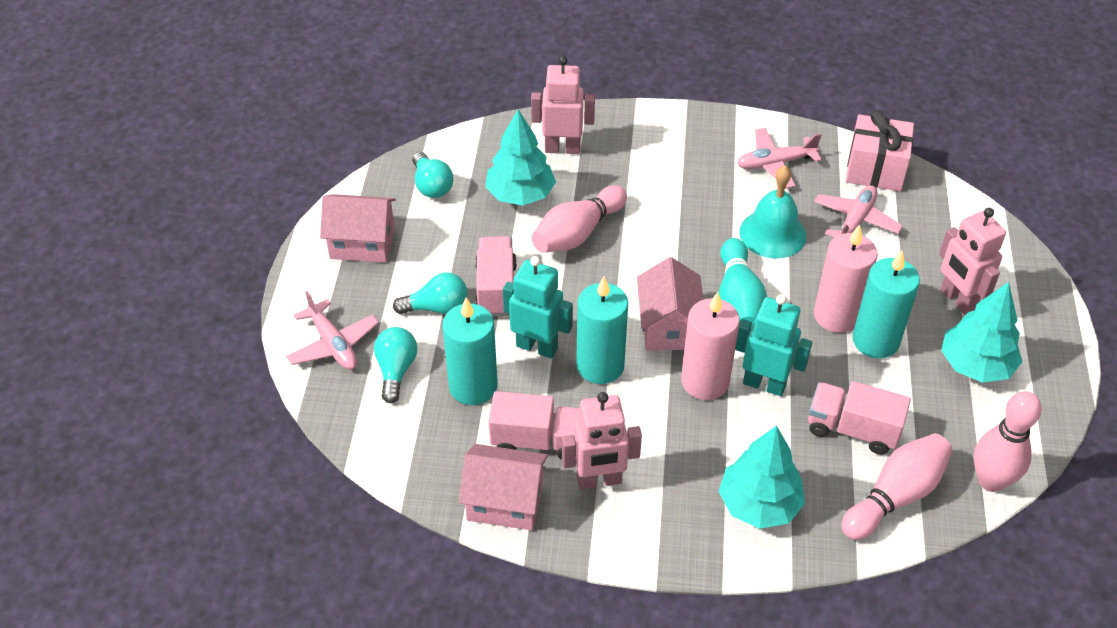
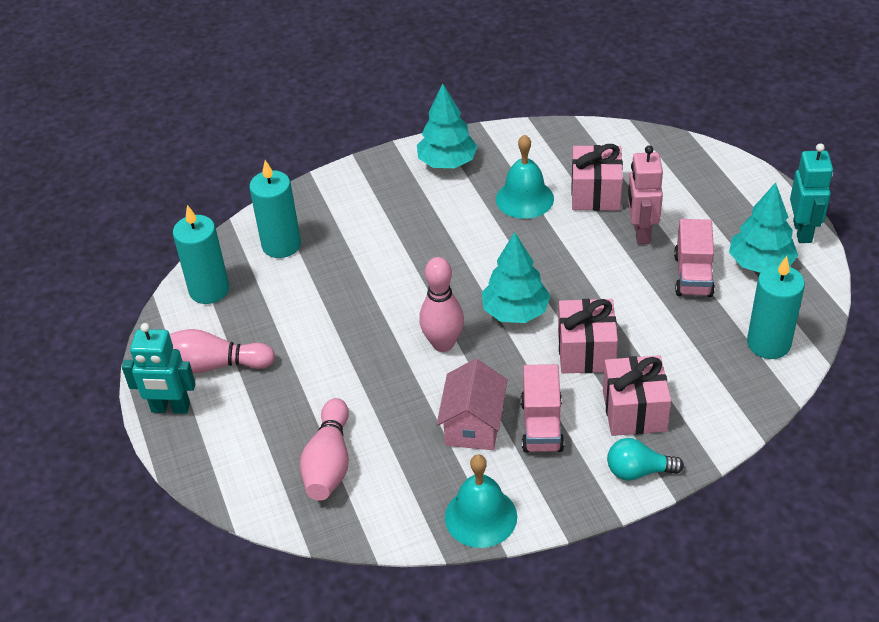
pink candle: 2 -> 0
pink gift: 1 -> 3
pink house: 3 -> 1
pink plane: 3 -> 0
pink robot: 3 -> 1
pink truck: 3 -> 2
turquoise bell: 1 -> 2
turquoise bowling pin: 1 -> 0
turquoise light bulb: 3 -> 1

